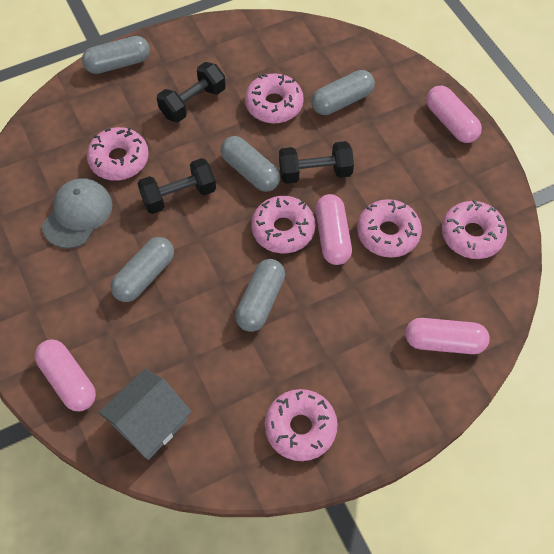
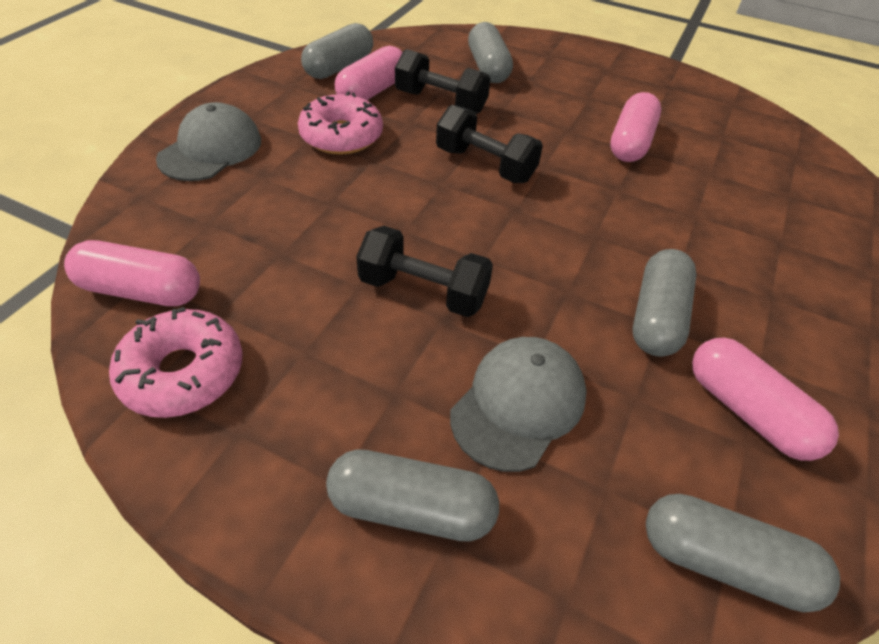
grey cap: 1 -> 2
grey house: 1 -> 0
pink donut: 6 -> 2

